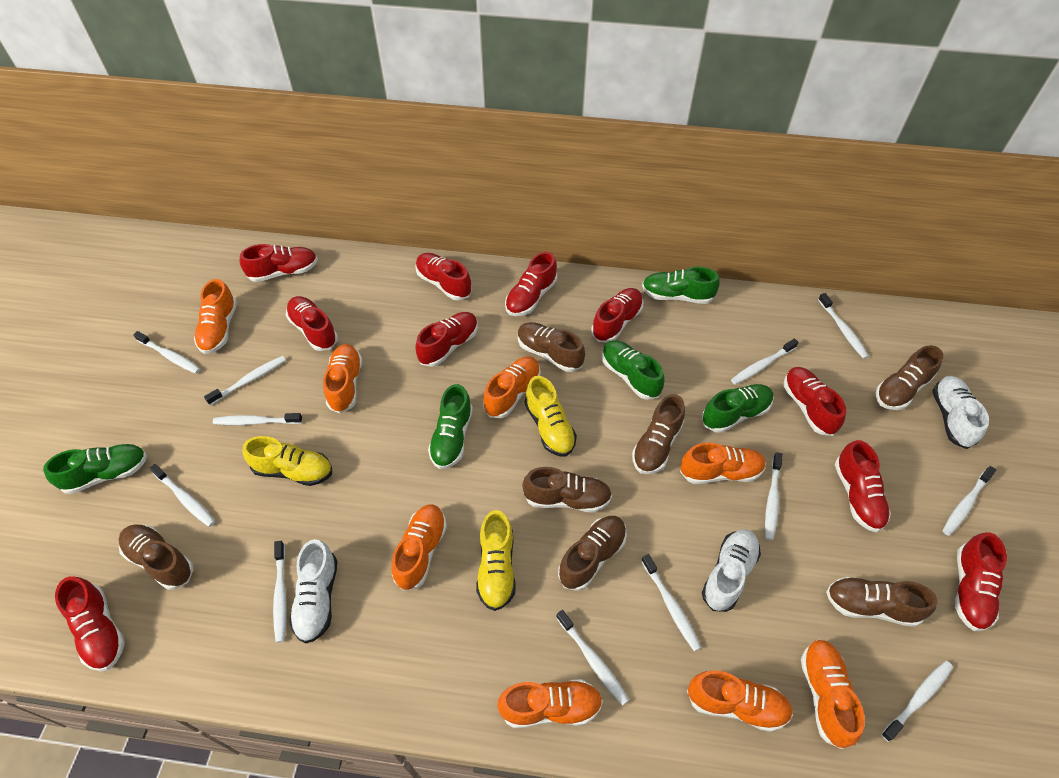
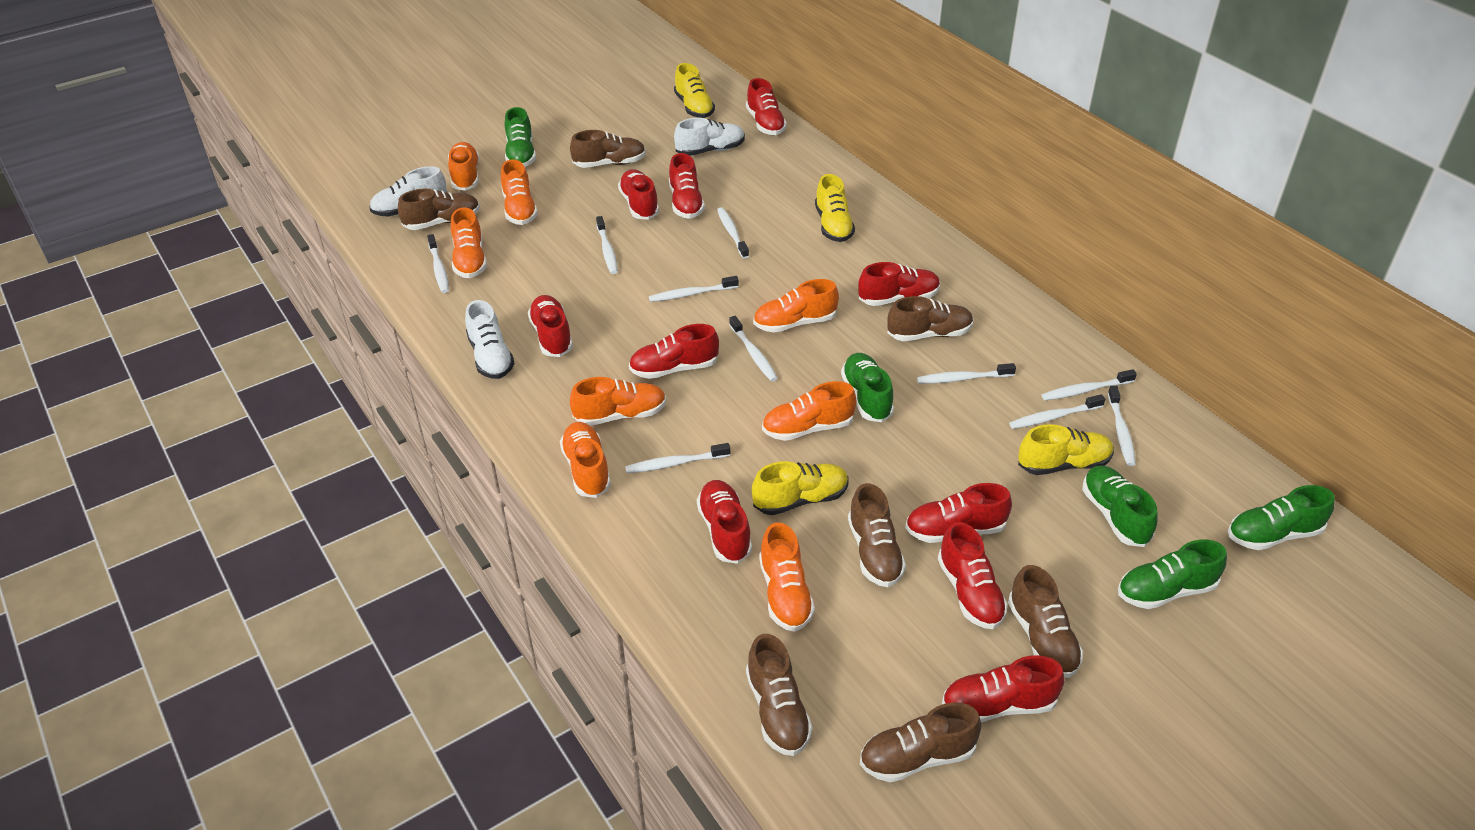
white toothbrush: 12 -> 10
yellow shoe: 3 -> 4

